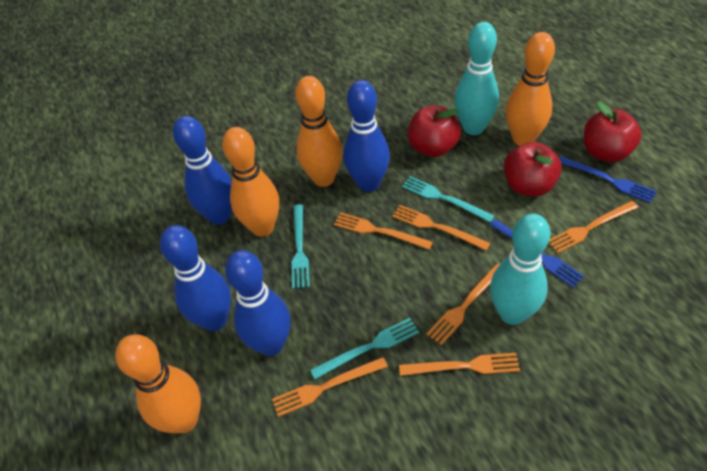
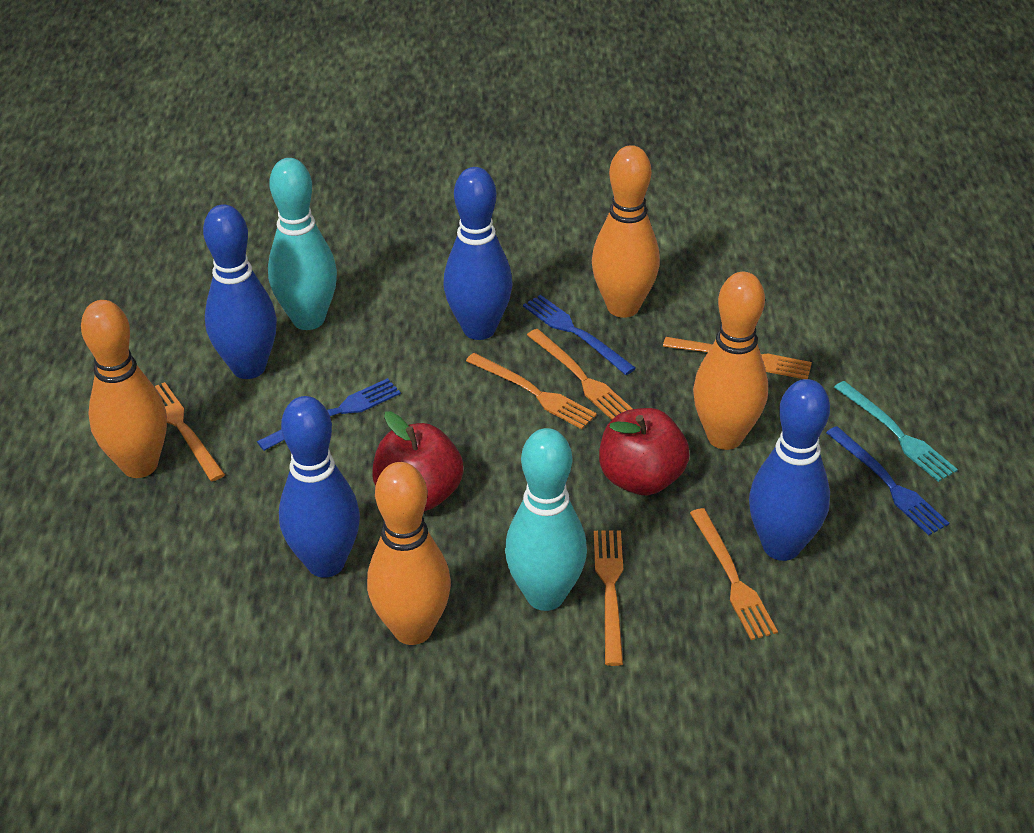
blue fork: 2 -> 3
red apple: 3 -> 2
turquoise fork: 3 -> 1

